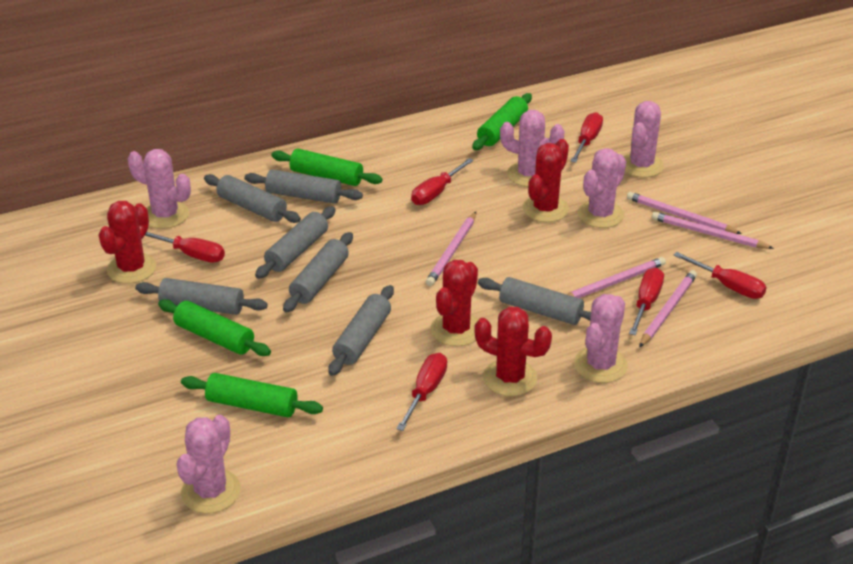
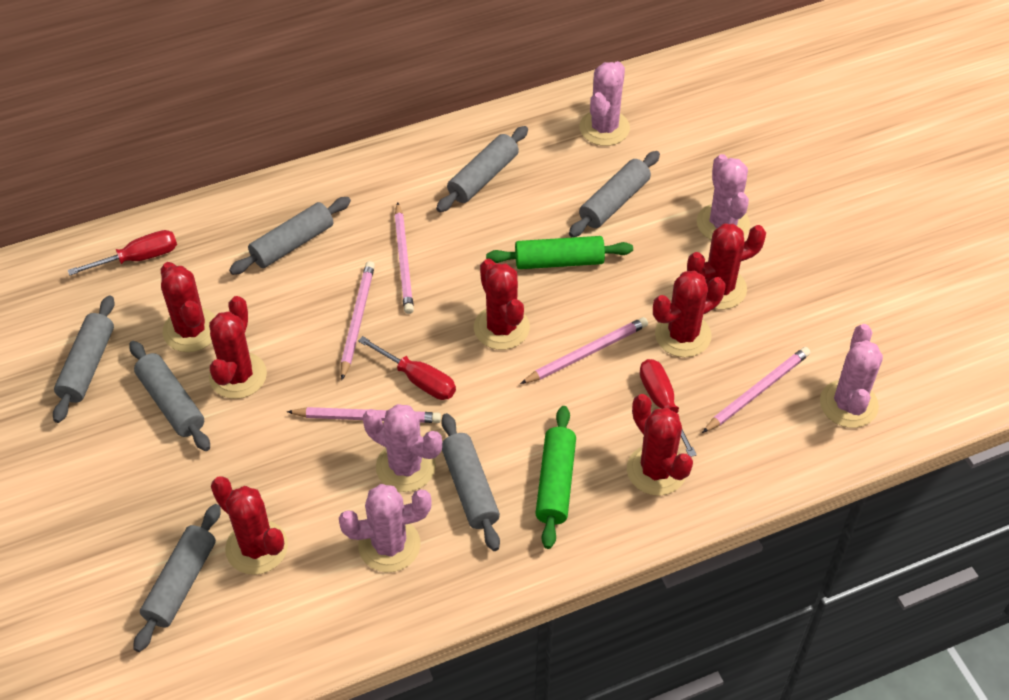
green rolling pin: 4 -> 2
pink cactus: 6 -> 5
red cactus: 4 -> 7
red screwdriver: 6 -> 3

